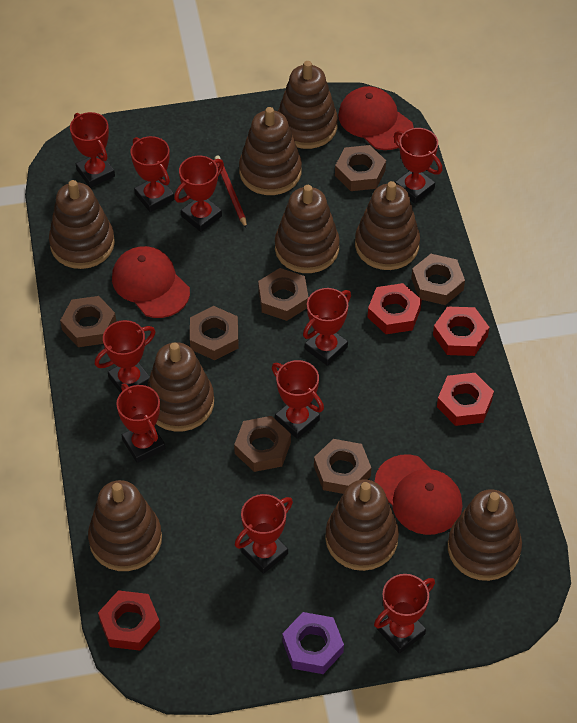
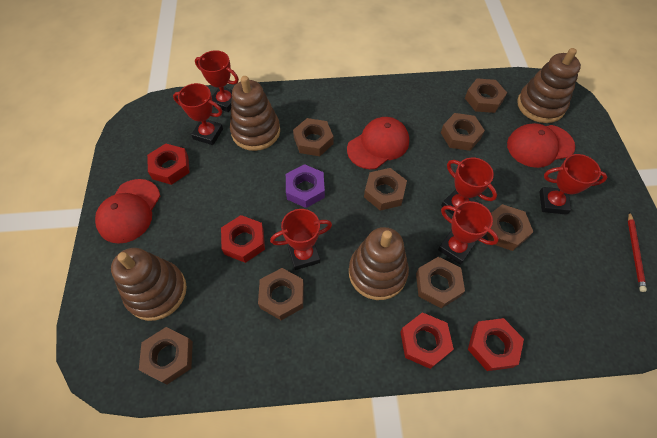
brown nut: 7 -> 8
brown stacking toy: 9 -> 4
red trophy: 10 -> 6

